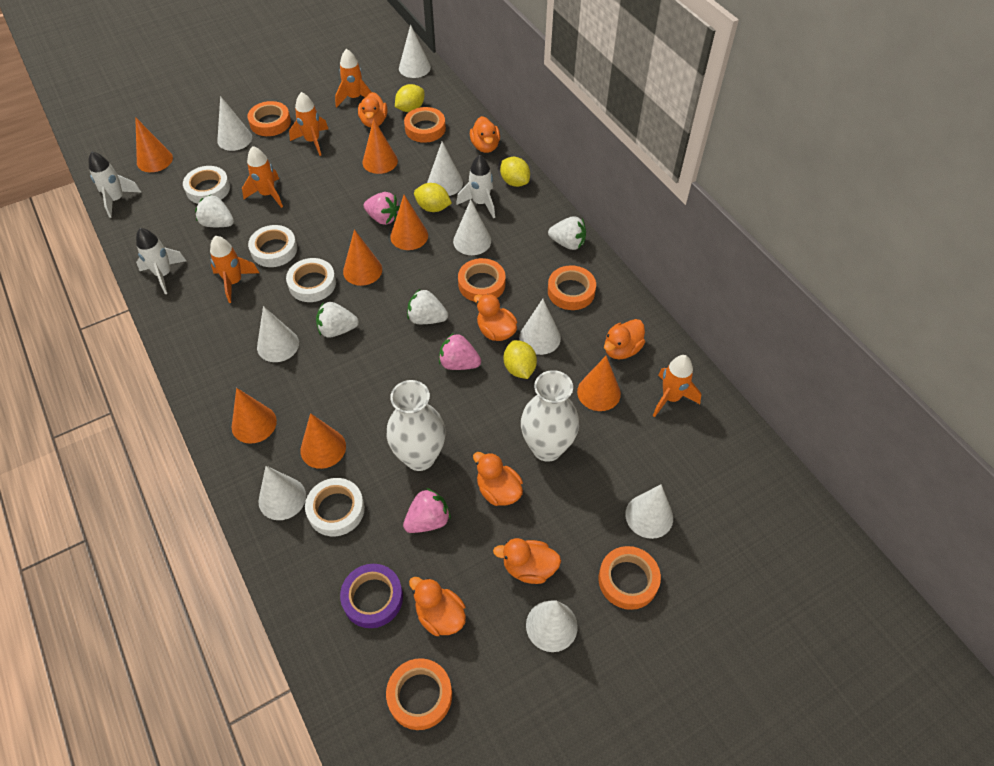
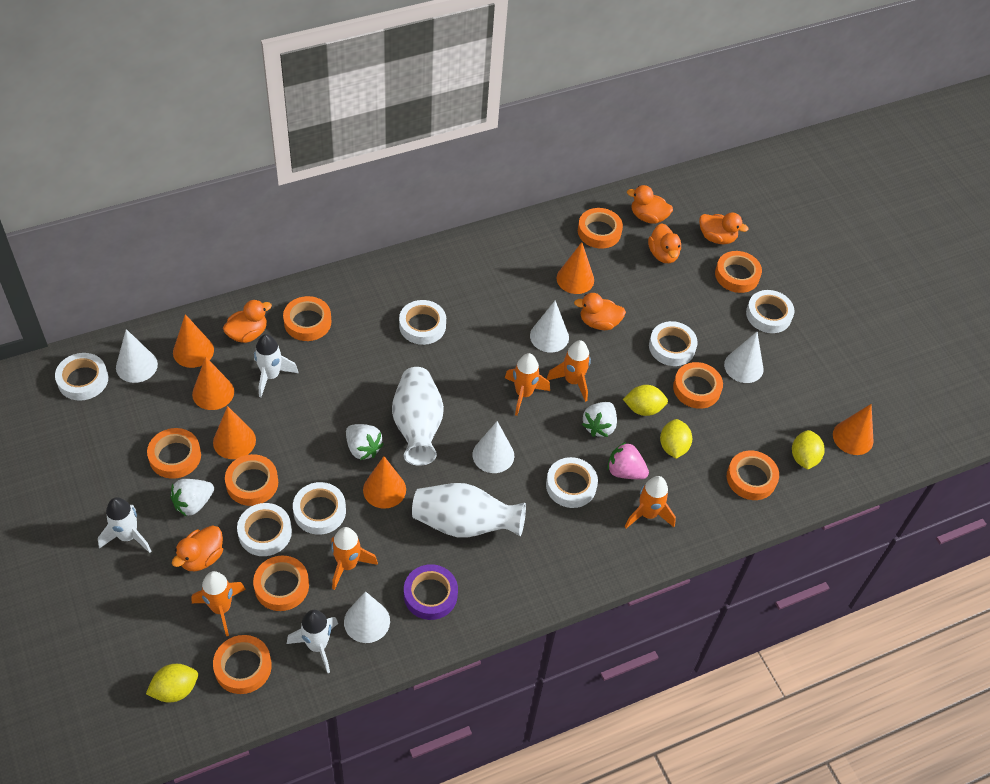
orange cone: 7 -> 6
orange duck: 7 -> 6
orange tape: 6 -> 9
pink strawberry: 3 -> 1
white cone: 9 -> 5
white strawberry: 4 -> 3
white tape: 4 -> 7

